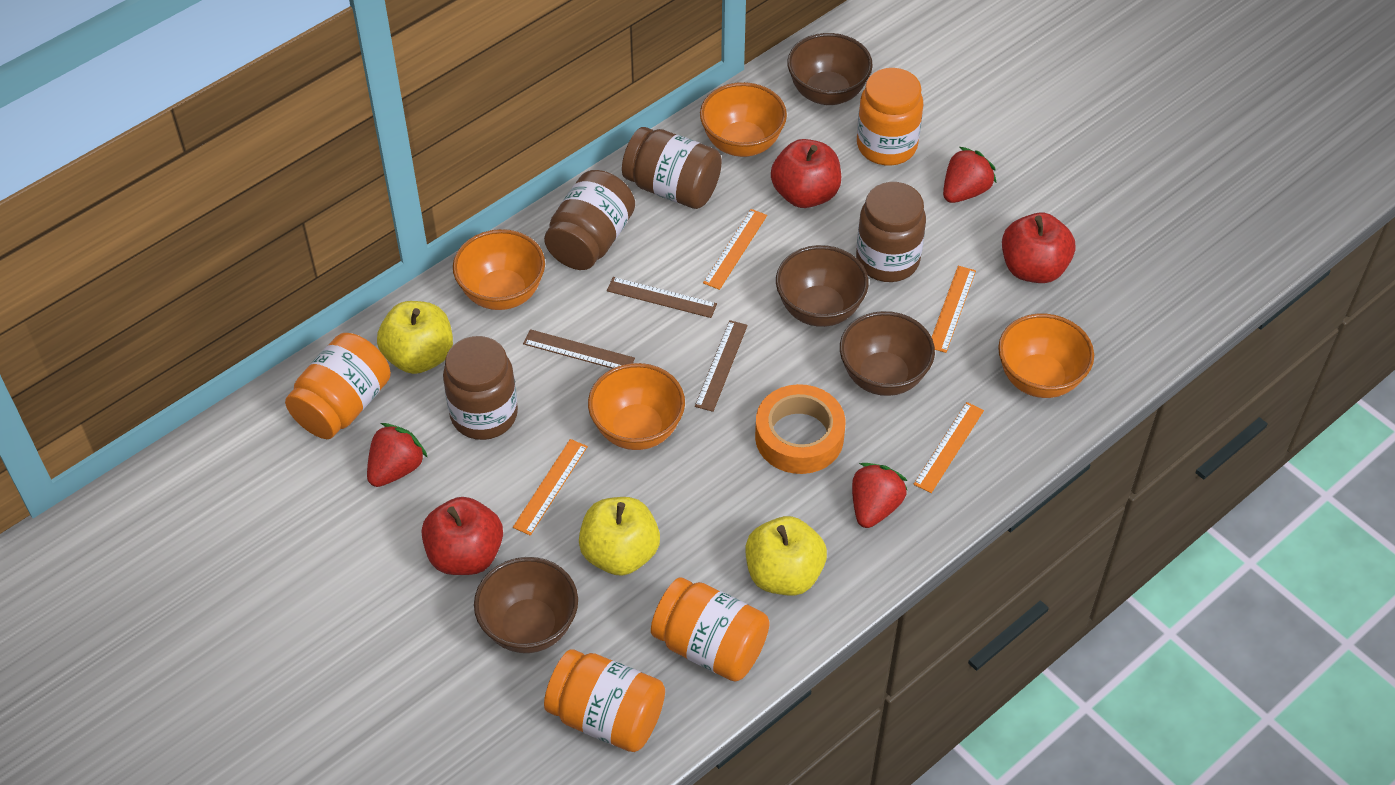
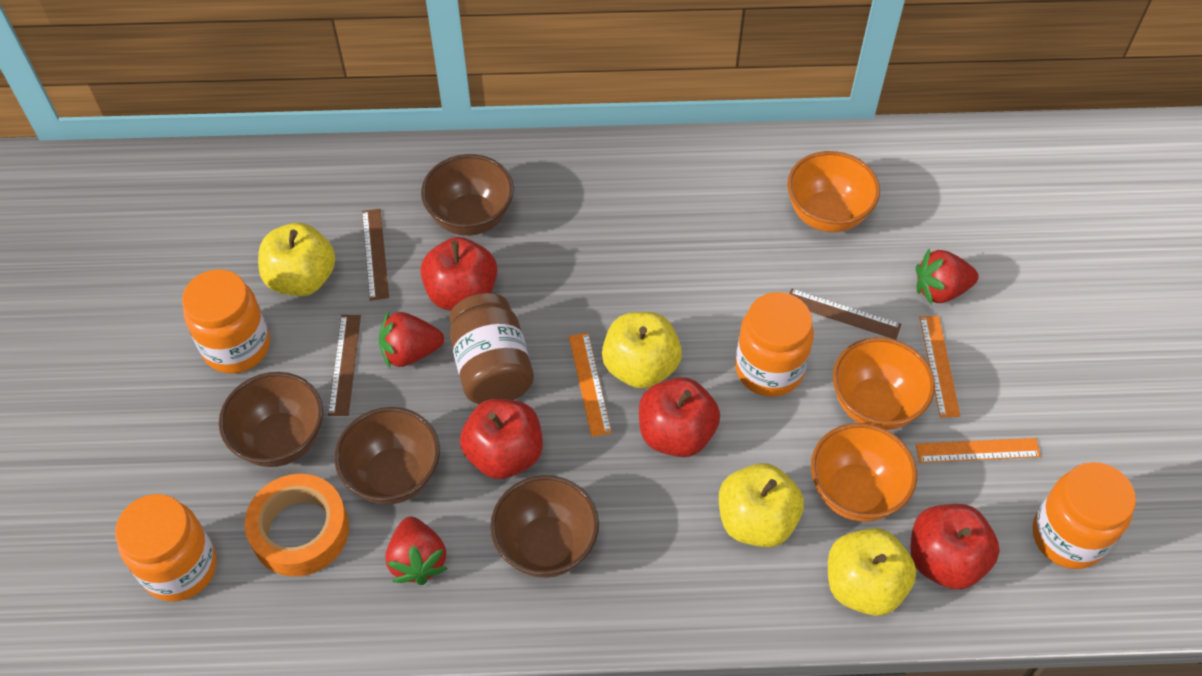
brown jar: 4 -> 1
orange bowl: 4 -> 3
orange ruler: 4 -> 3
red apple: 3 -> 4
yellow apple: 3 -> 4

